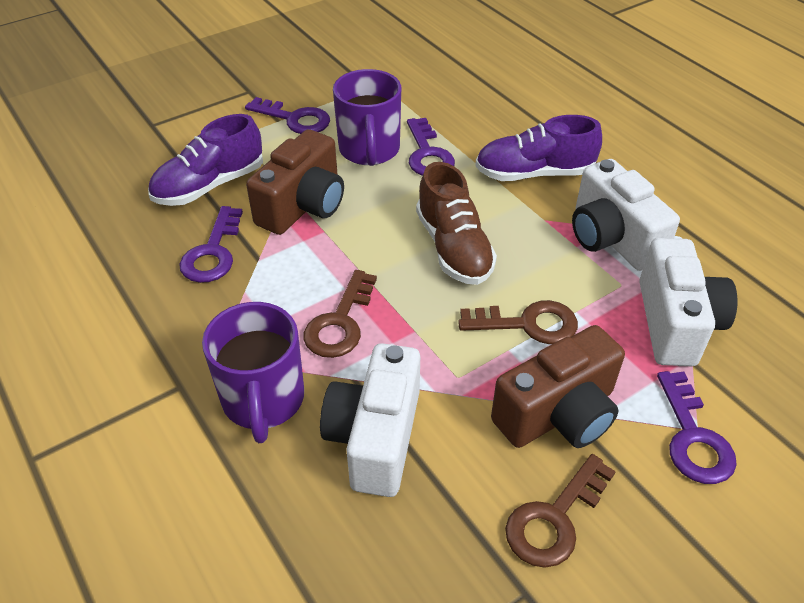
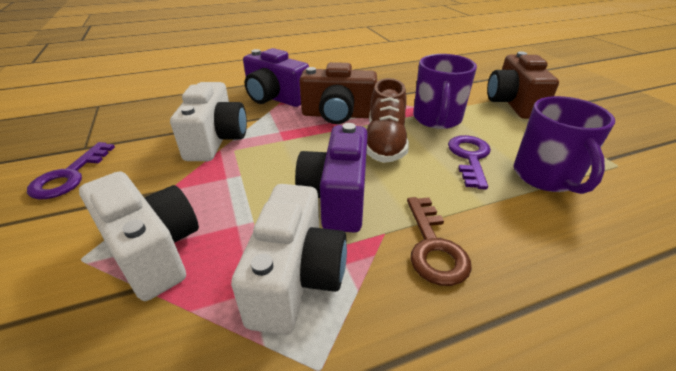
brown key: 3 -> 1
purple camera: 0 -> 2
purple key: 4 -> 2
purple shoe: 2 -> 0

